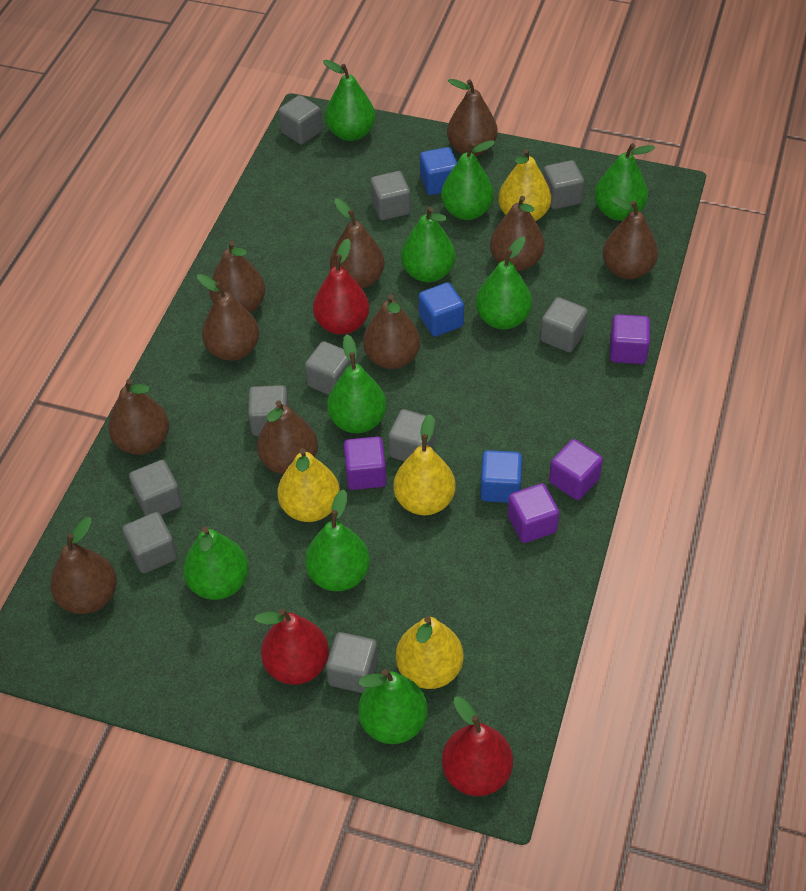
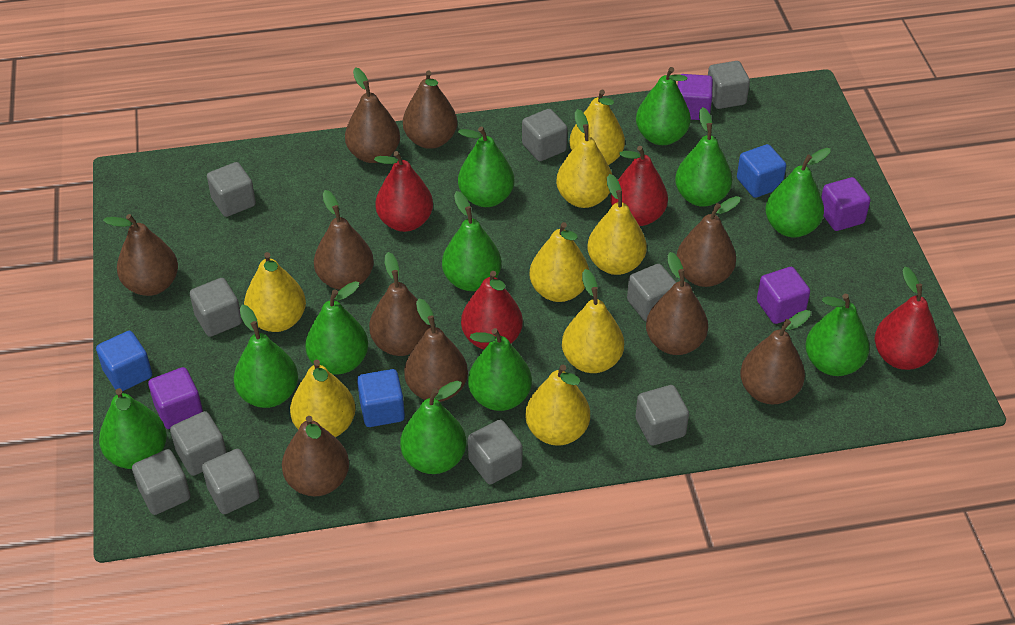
green pear: 9 -> 11
red pear: 3 -> 4
yellow pear: 4 -> 8

